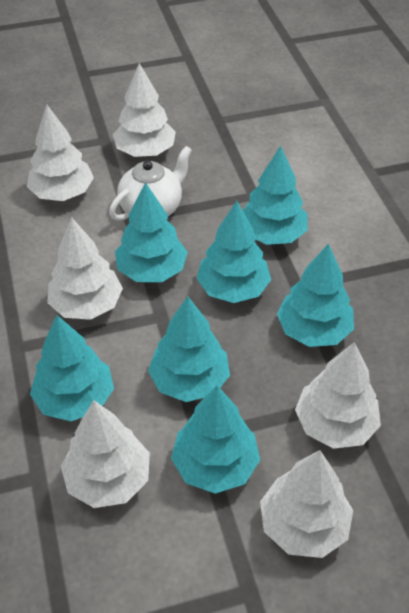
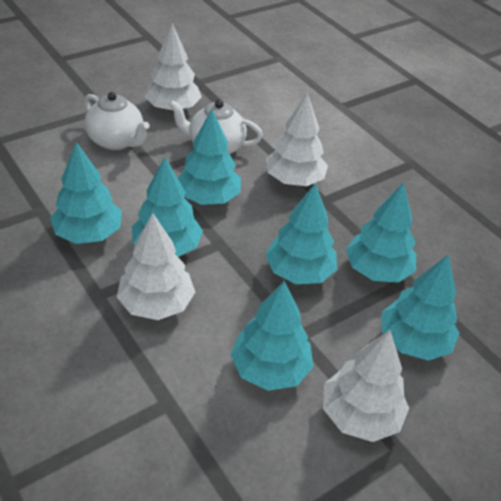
white teapot: 1 -> 2
white tree: 6 -> 4

